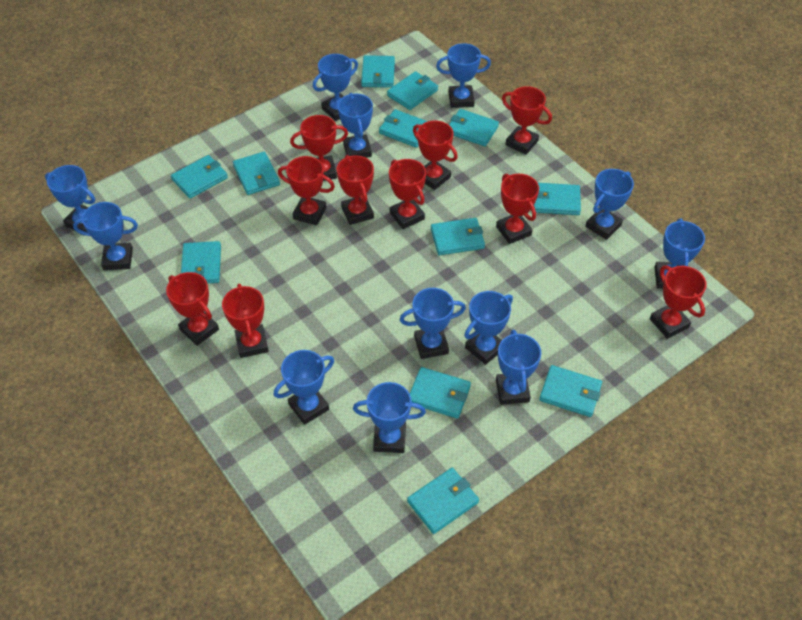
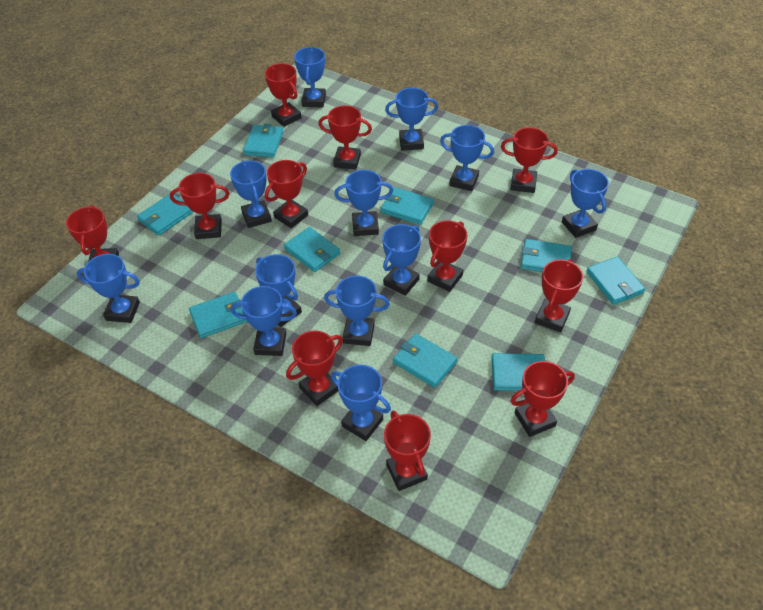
red trophy: 10 -> 11
turquoise wallet: 12 -> 9

